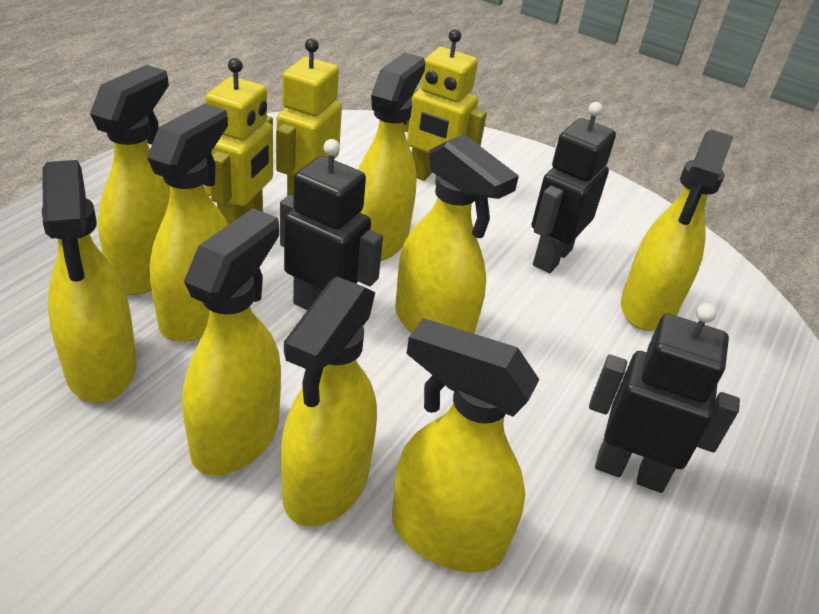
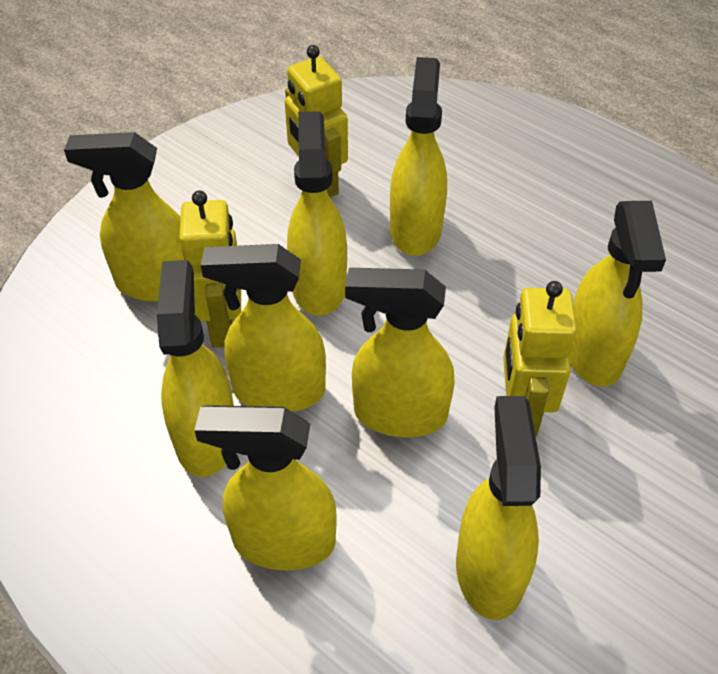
black robot: 3 -> 0

